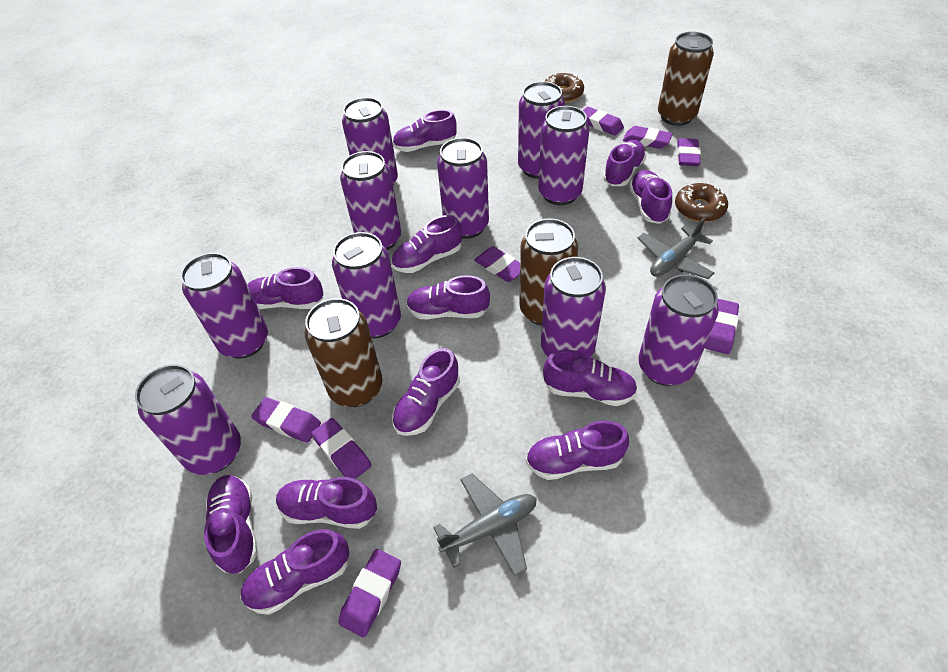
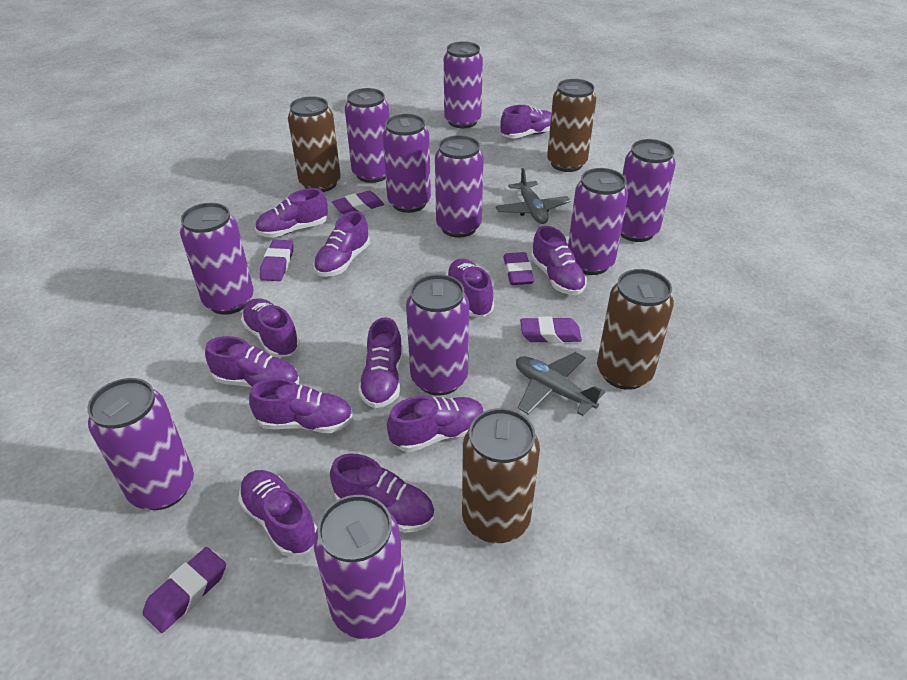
brown can: 3 -> 4
brown donut: 2 -> 0
purple eraser: 8 -> 5

